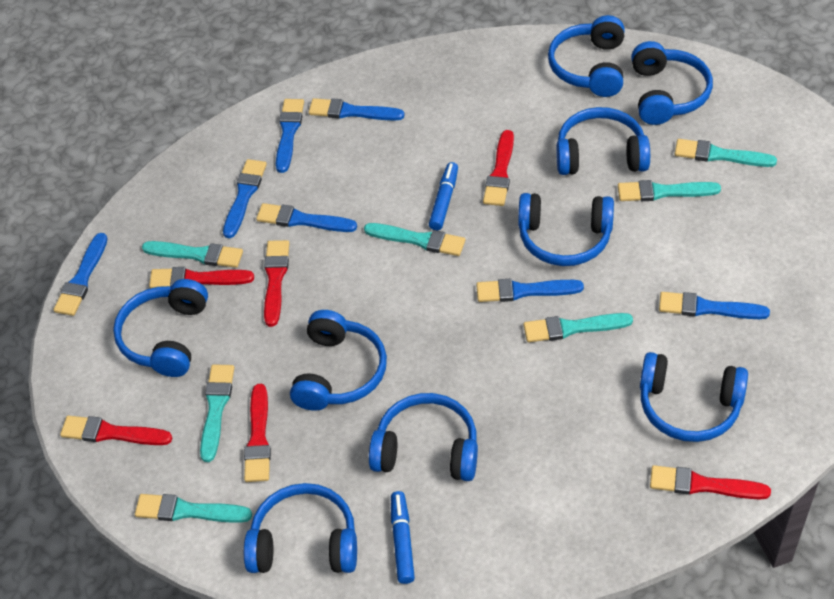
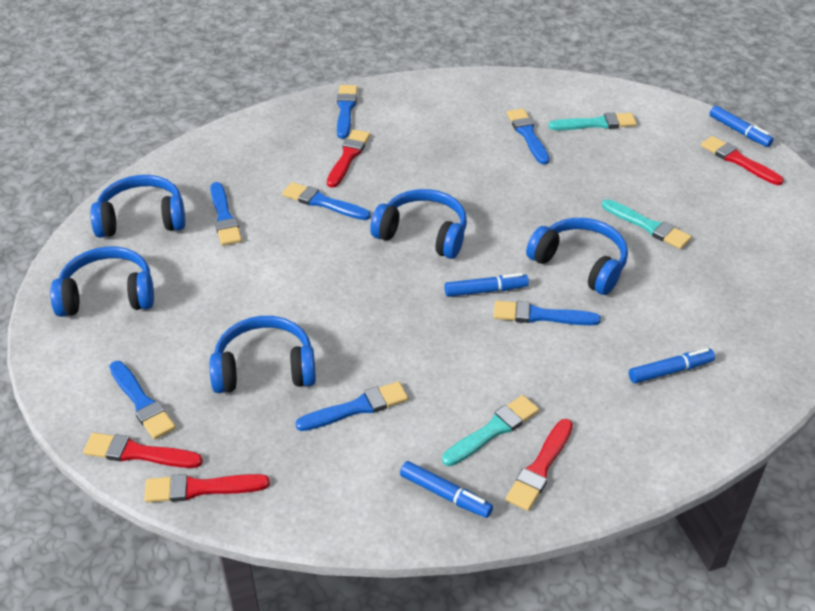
blue headphones: 9 -> 5
blue marker: 2 -> 4
red brush: 6 -> 5
turquoise brush: 7 -> 3

